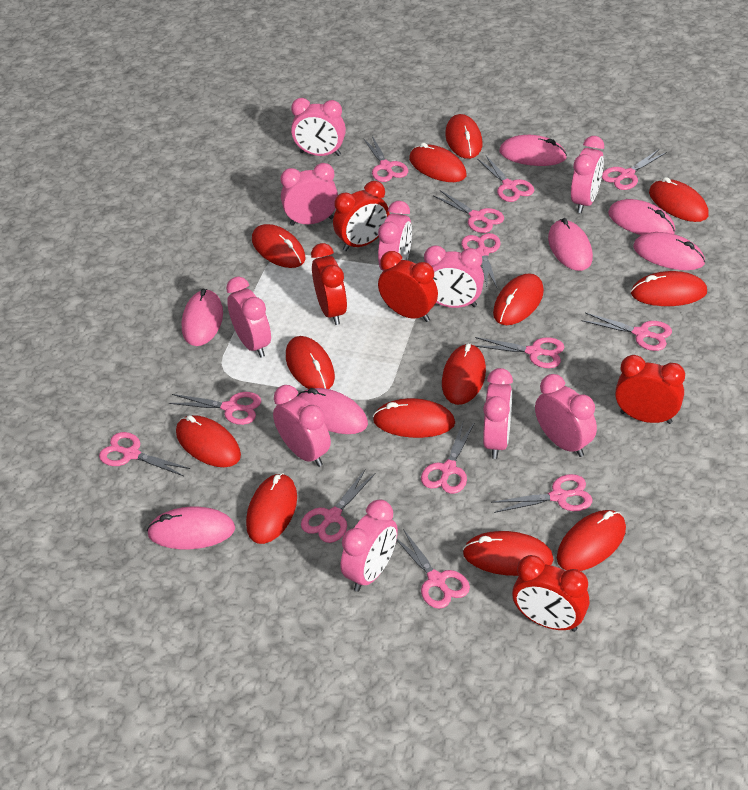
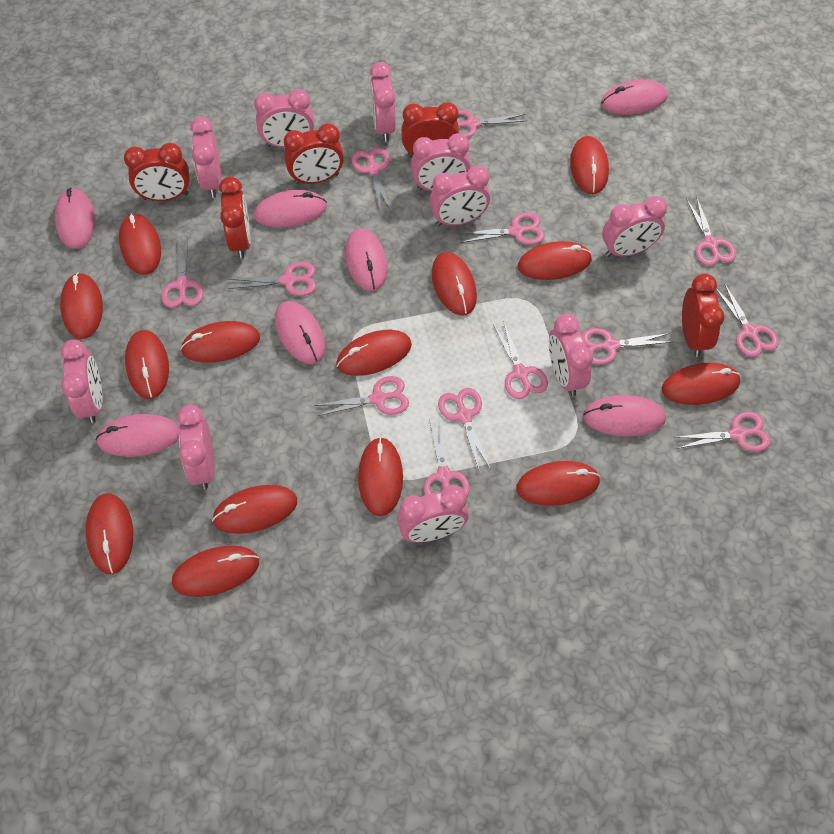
red mouse: 13 -> 14

